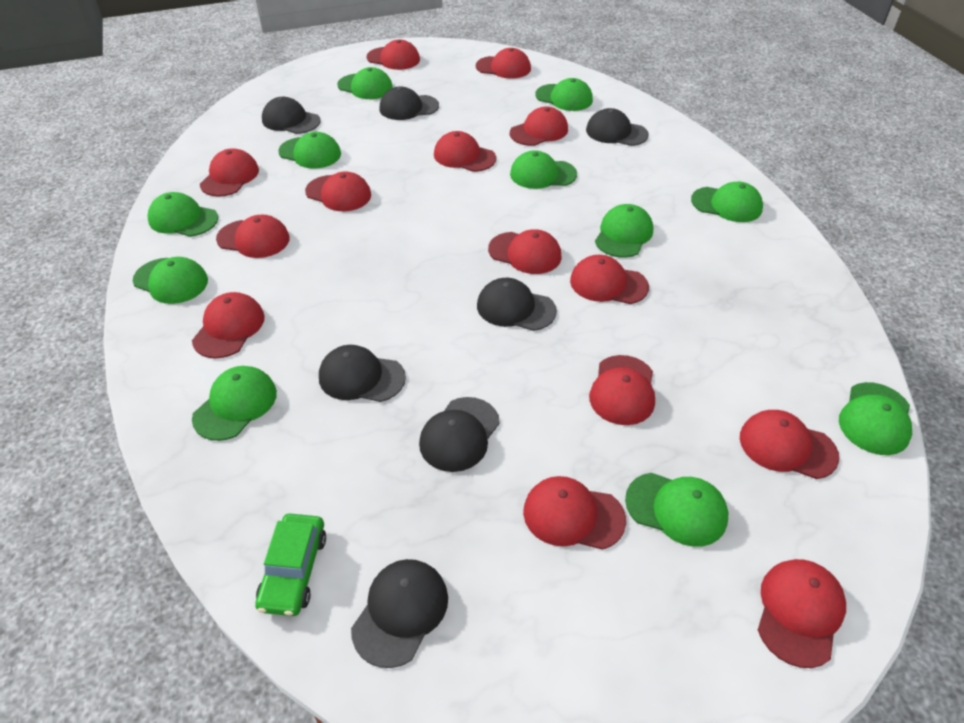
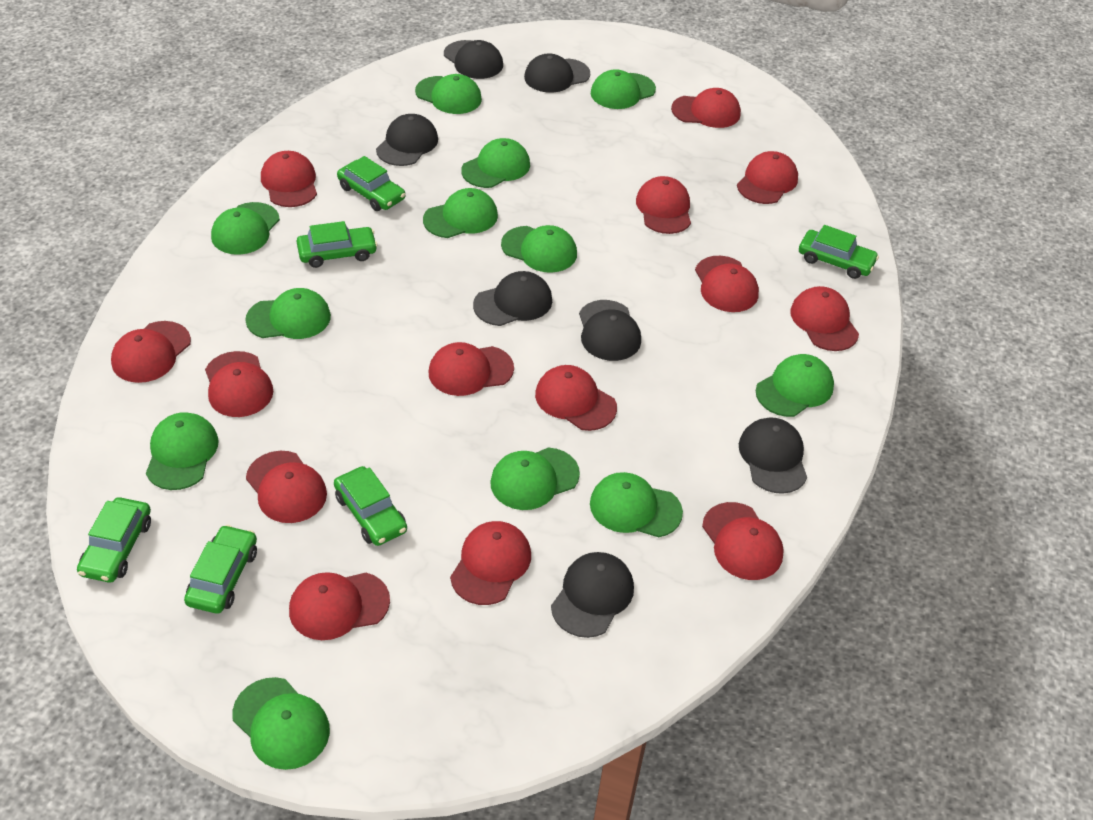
green cap: 11 -> 12
green car: 1 -> 6

